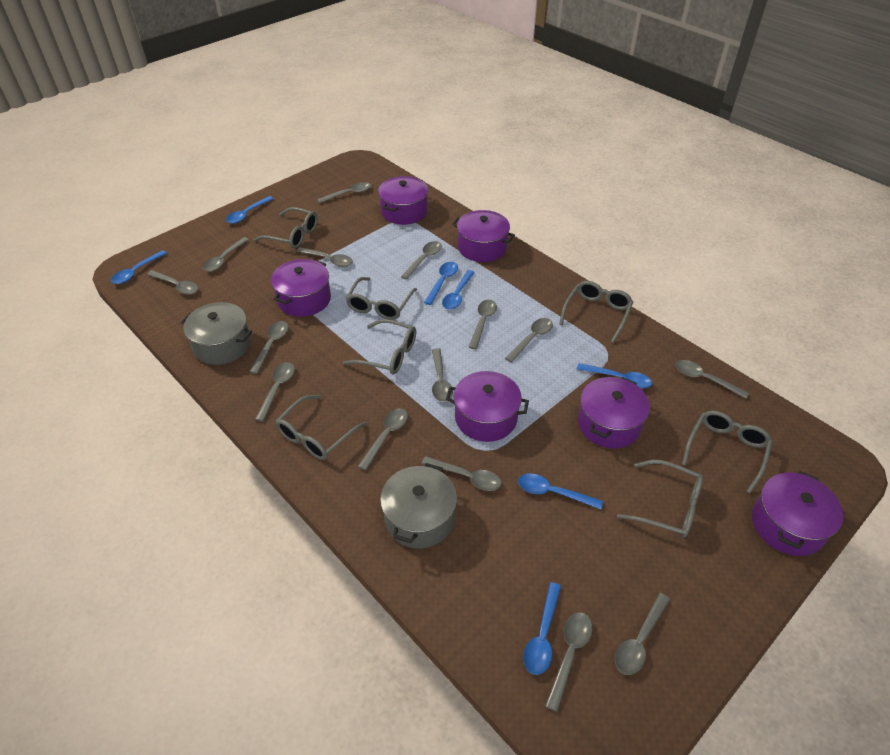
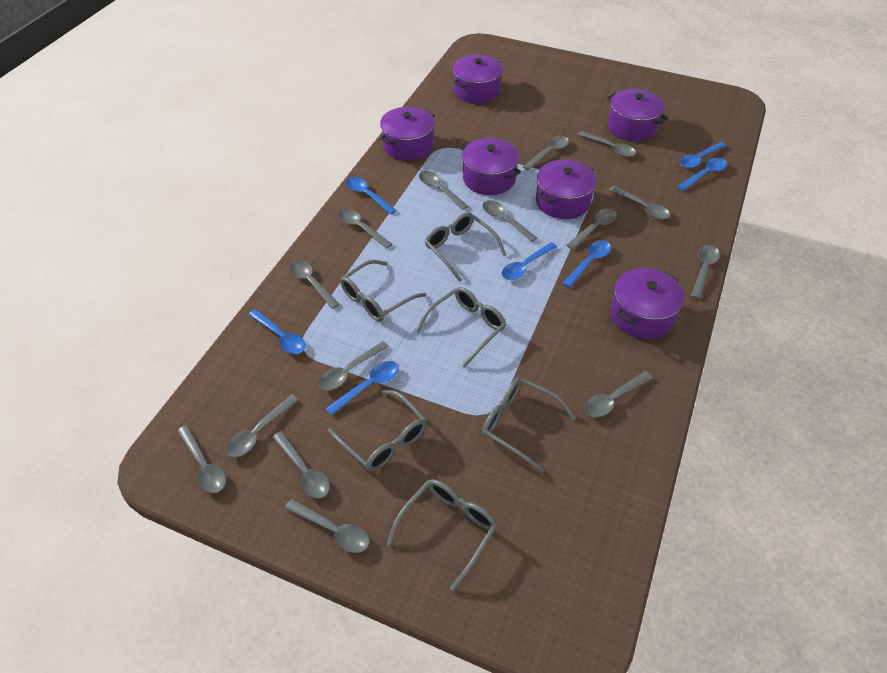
grey glasses: 7 -> 6
grey pot: 2 -> 0

